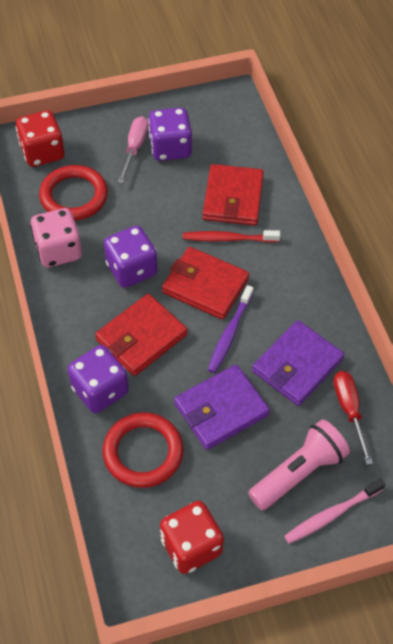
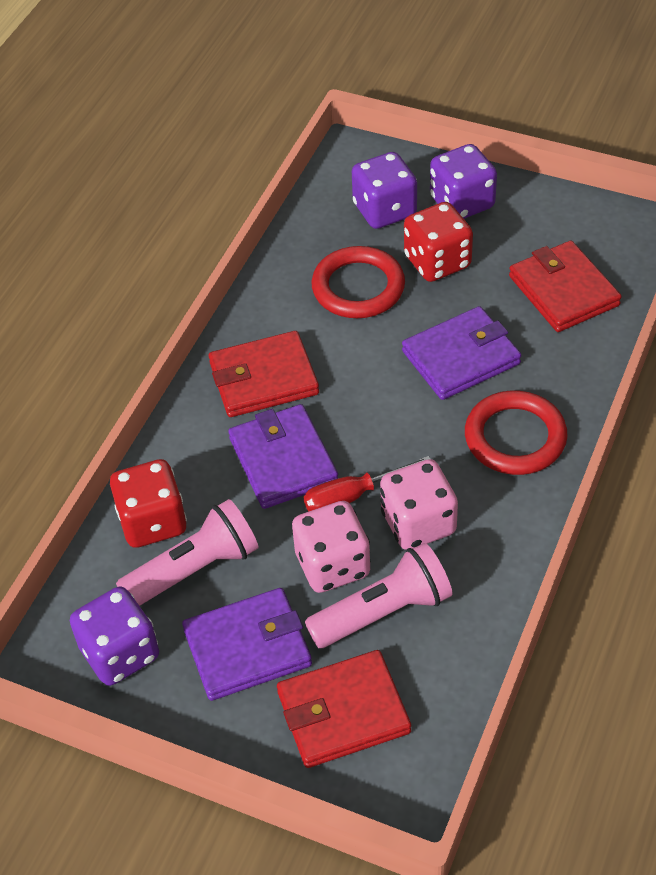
pink dice: 1 -> 2
pink flashlight: 1 -> 2
pink screwdriver: 1 -> 0
pink toothbrush: 1 -> 0
purple toothbrush: 1 -> 0
purple wallet: 2 -> 3
red toothbrush: 1 -> 0

